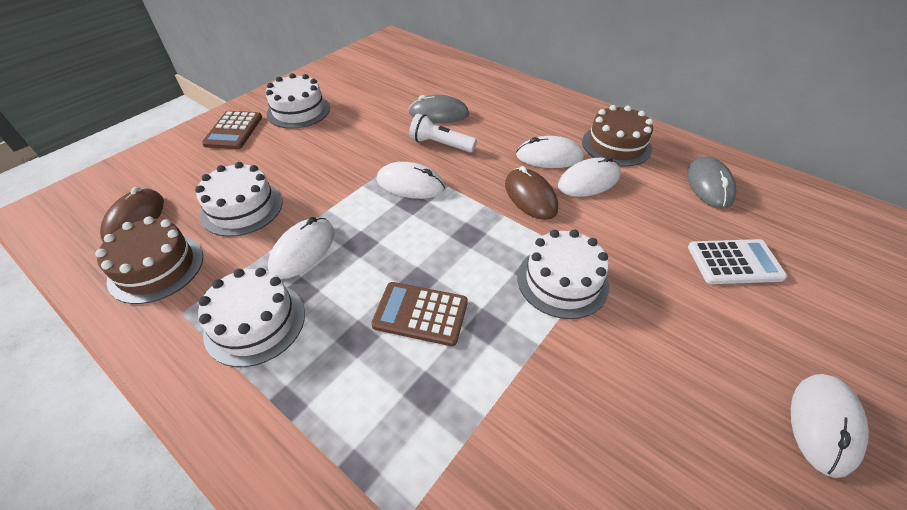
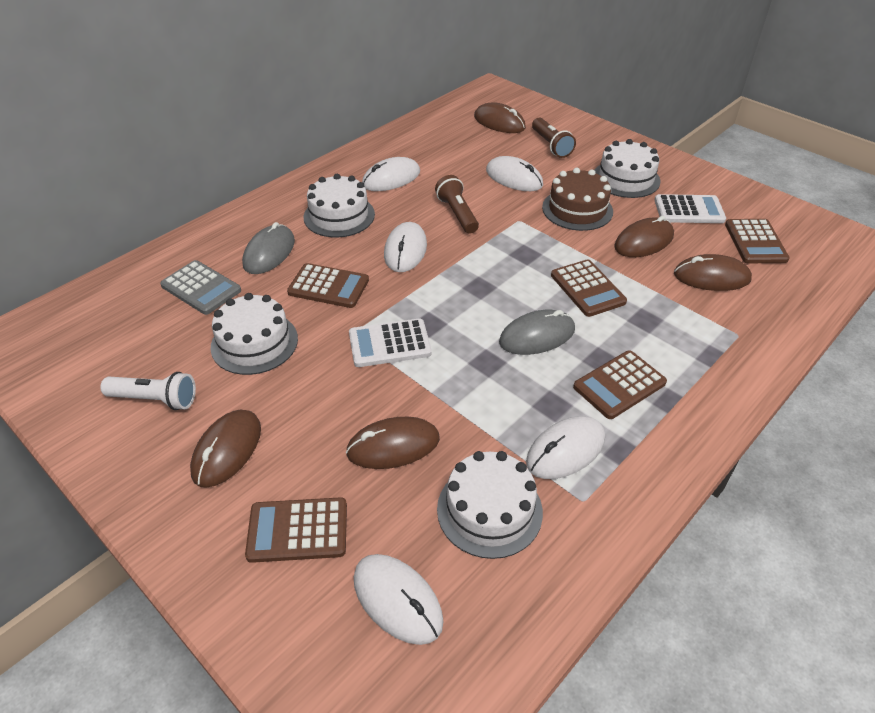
brown cake: 2 -> 1
brown calculator: 2 -> 5
brown flashlight: 0 -> 2
brown mouse: 2 -> 5
grey calculator: 0 -> 1
white calculator: 1 -> 2

